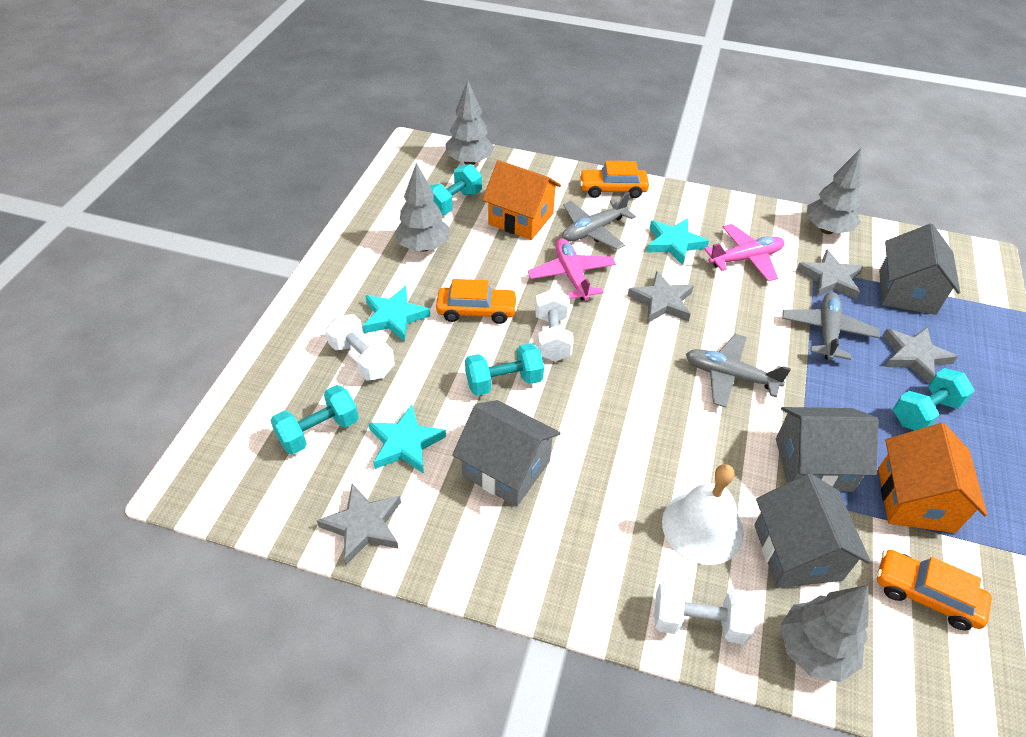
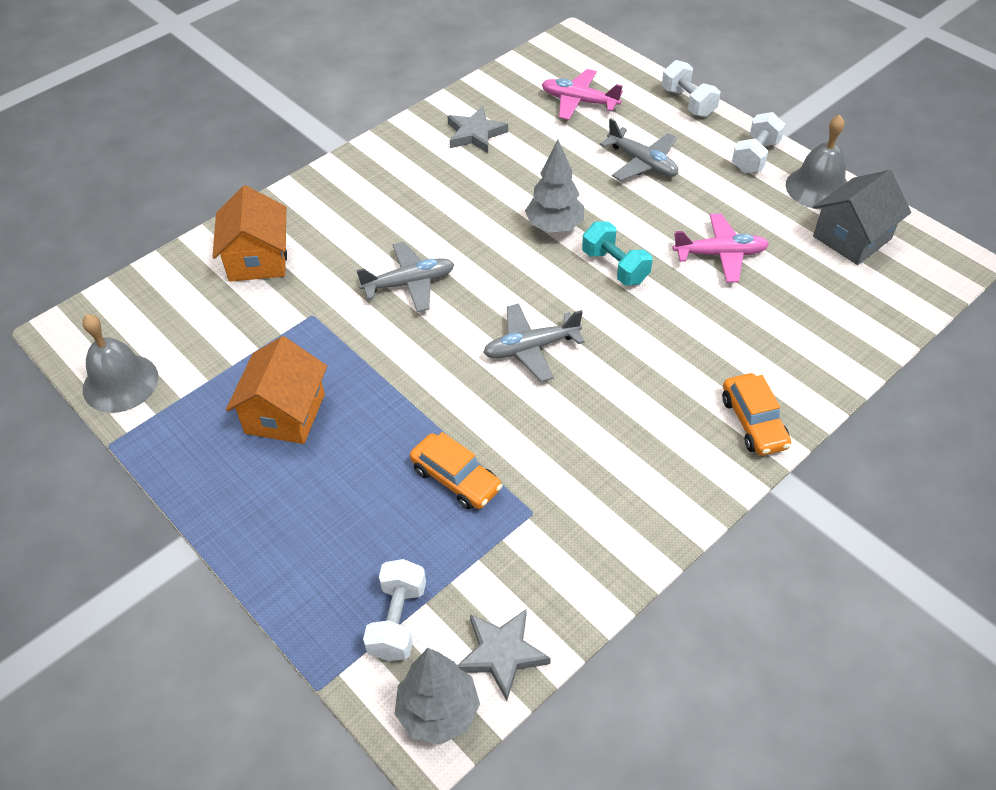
grey bell: 0 -> 2
grey house: 4 -> 1
grey star: 4 -> 2
grey tree: 4 -> 2
orange car: 3 -> 2
turquoise dumbbell: 4 -> 1
turquoise star: 3 -> 0
white bell: 1 -> 0

